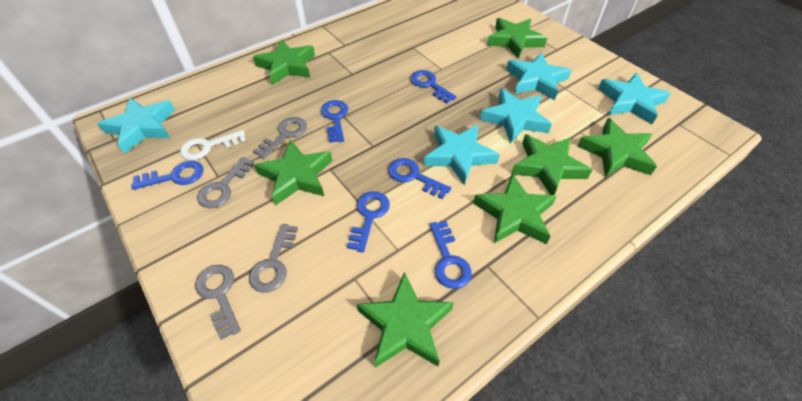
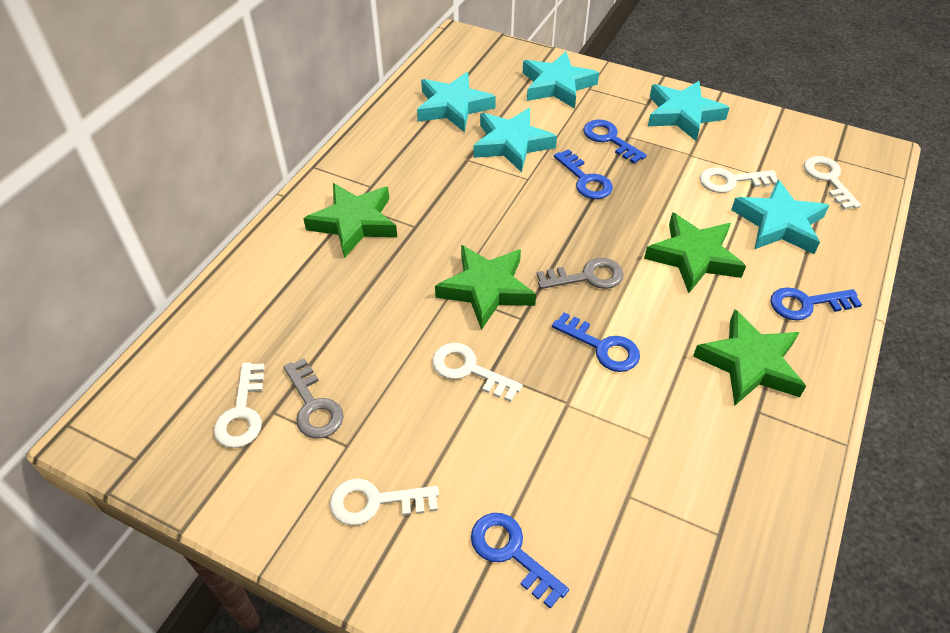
blue key: 6 -> 5
green star: 7 -> 4
grey key: 4 -> 2
white key: 1 -> 5

